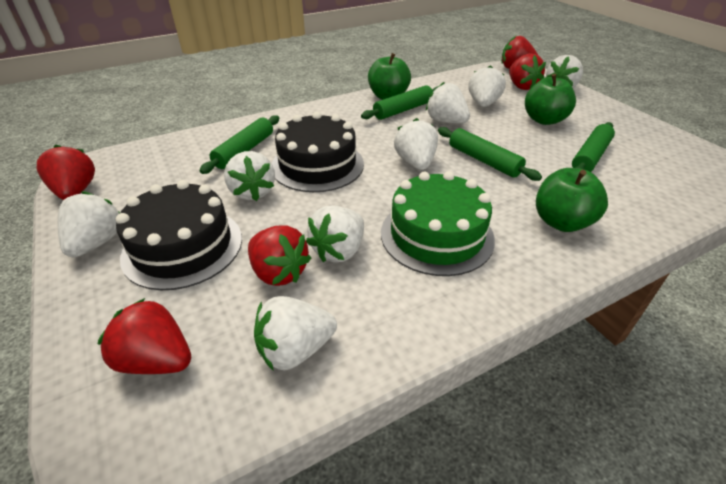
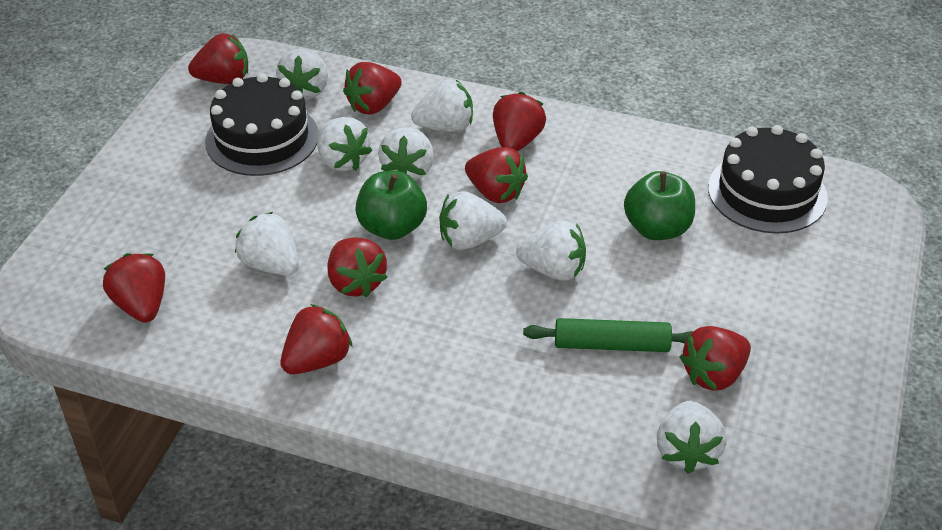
green apple: 3 -> 2
green cake: 1 -> 0
green rolling pin: 4 -> 1
red strawberry: 5 -> 8

